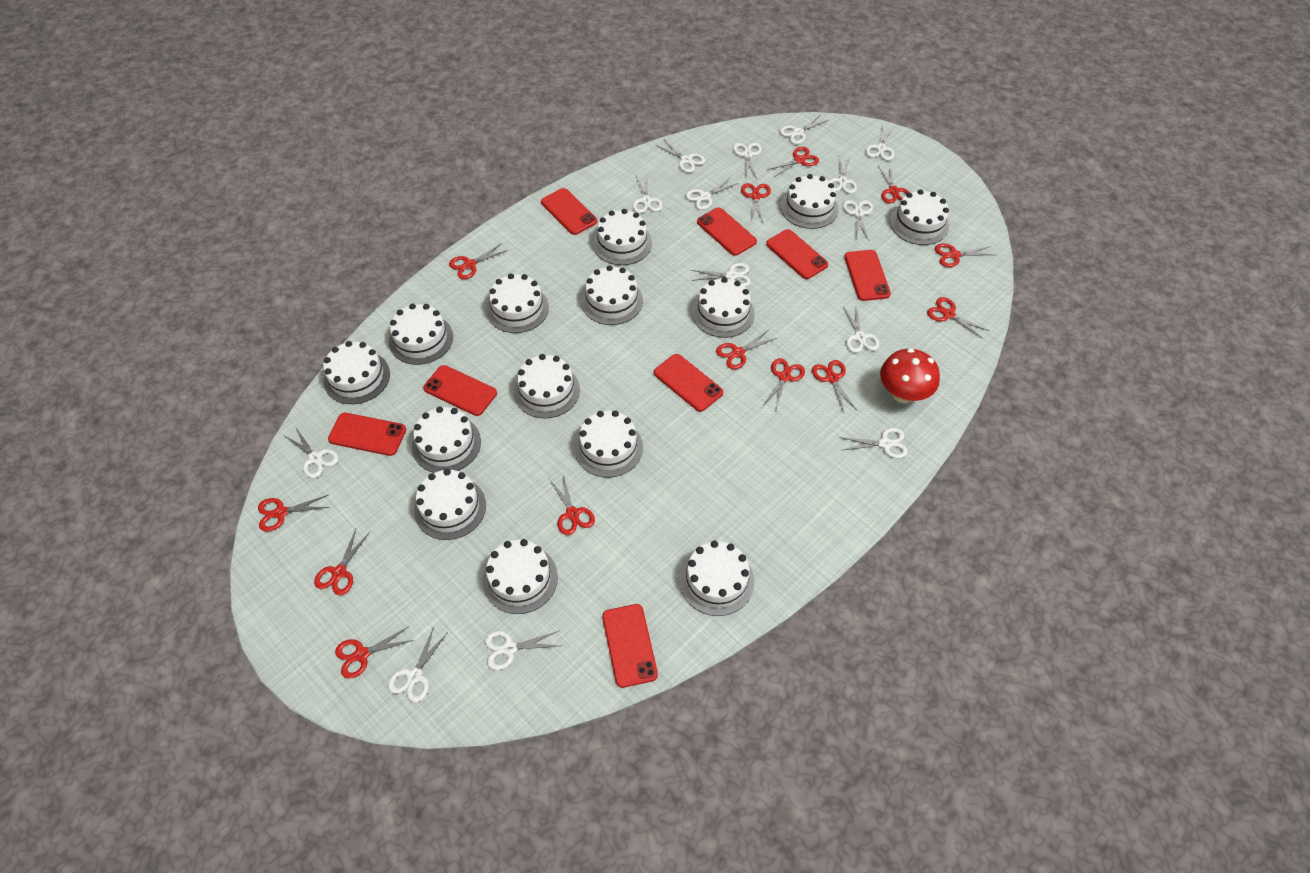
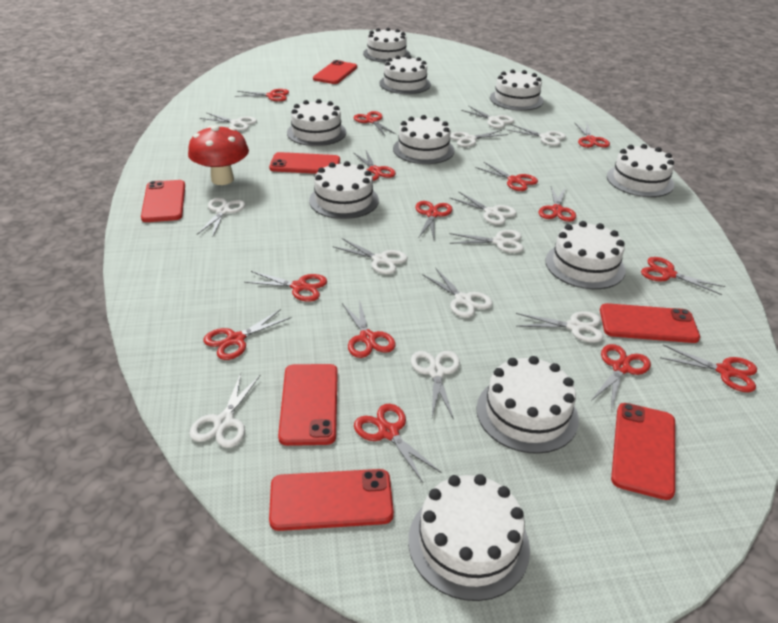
red phone: 8 -> 7
red scissors: 13 -> 14
white cake: 14 -> 10
white scissors: 14 -> 12

